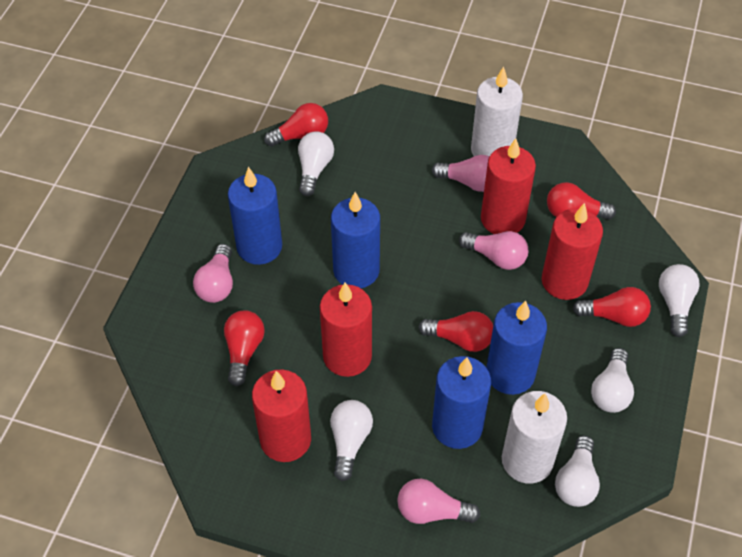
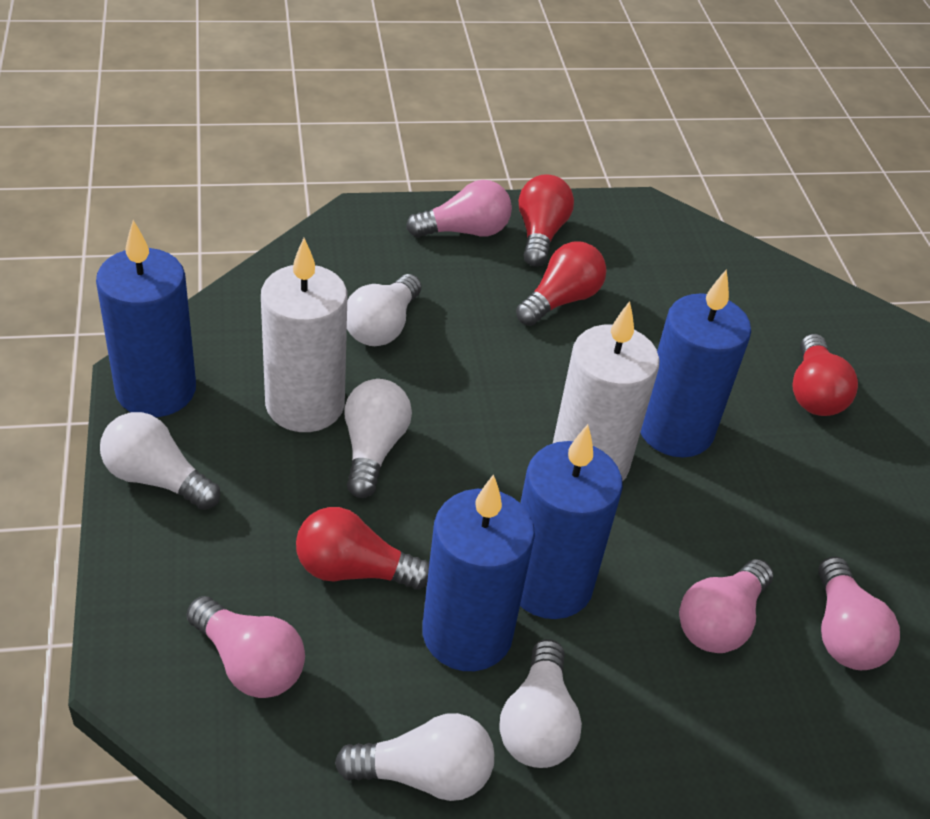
red candle: 4 -> 0
red light bulb: 5 -> 4

